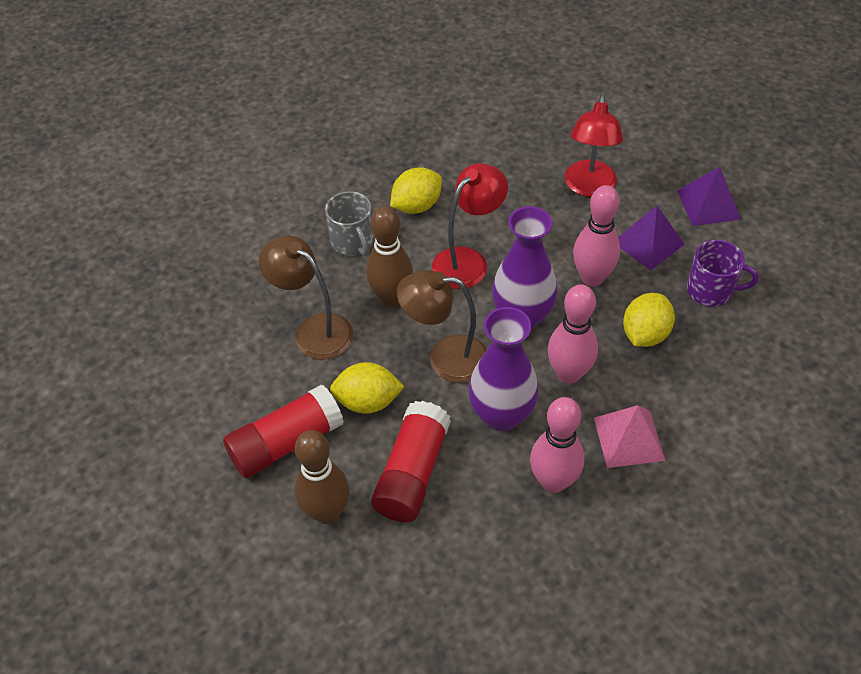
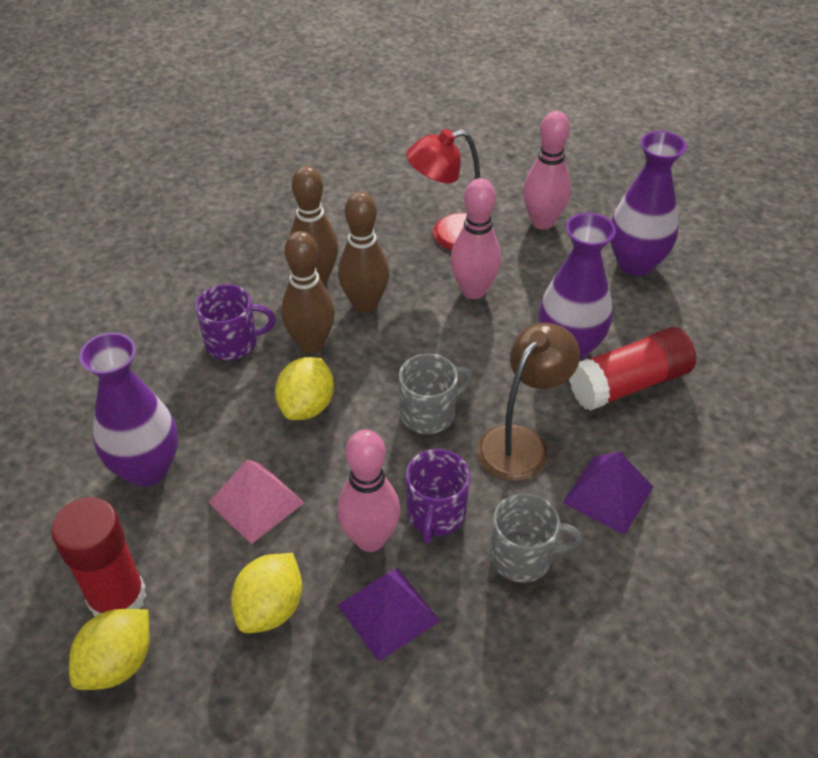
brown bowling pin: 2 -> 3
brown lamp: 2 -> 1
grey mug: 1 -> 2
purple mug: 1 -> 2
purple vase: 2 -> 3
red lamp: 2 -> 1

